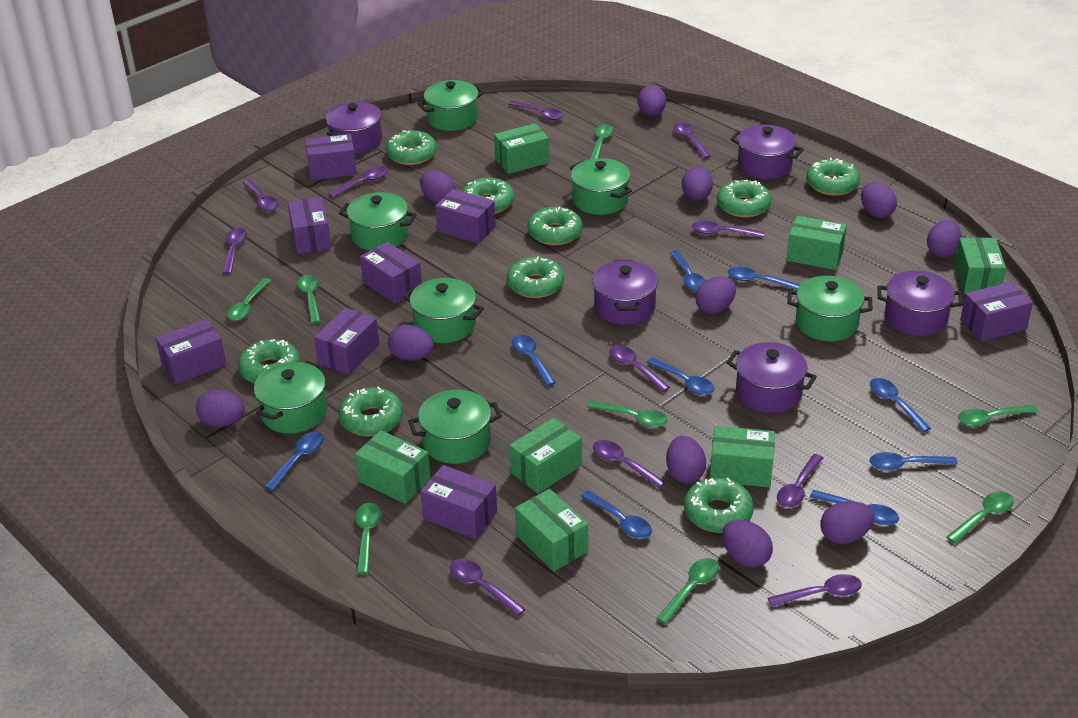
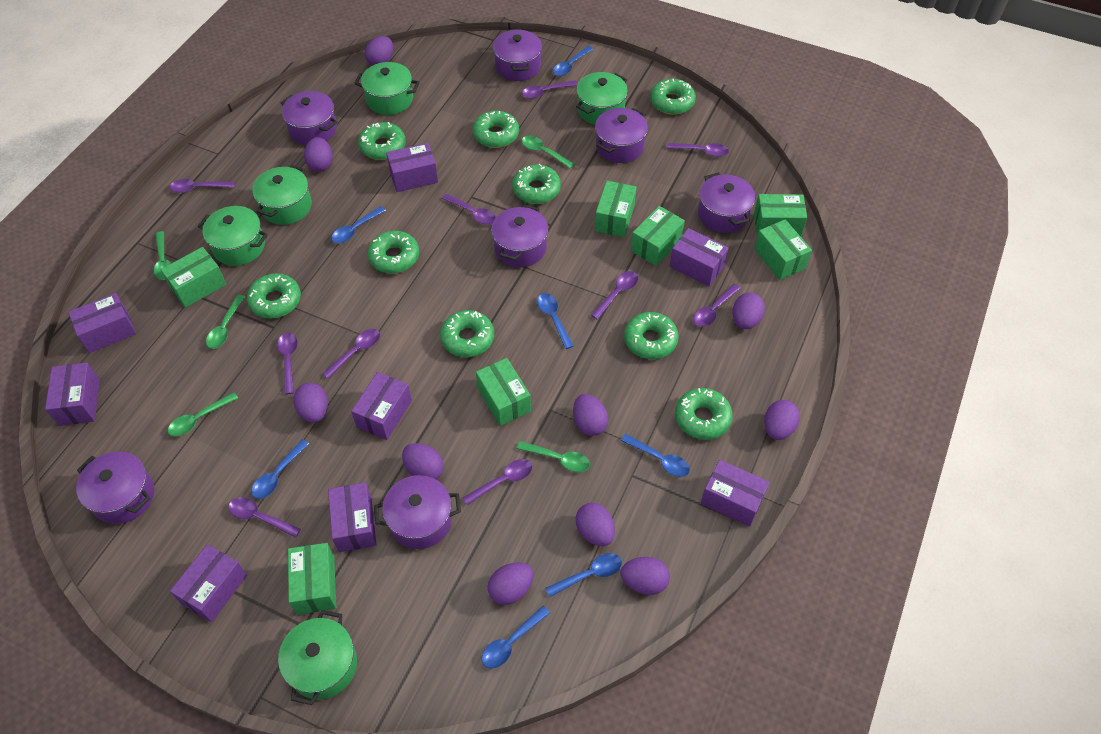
blue spoon: 9 -> 7
green pot: 7 -> 5
green spoon: 8 -> 5
purple egg: 11 -> 10
purple pot: 5 -> 7
purple spoon: 11 -> 10

